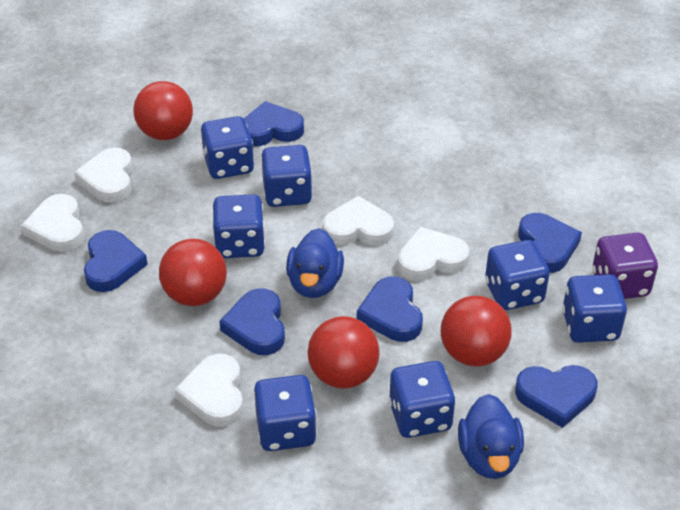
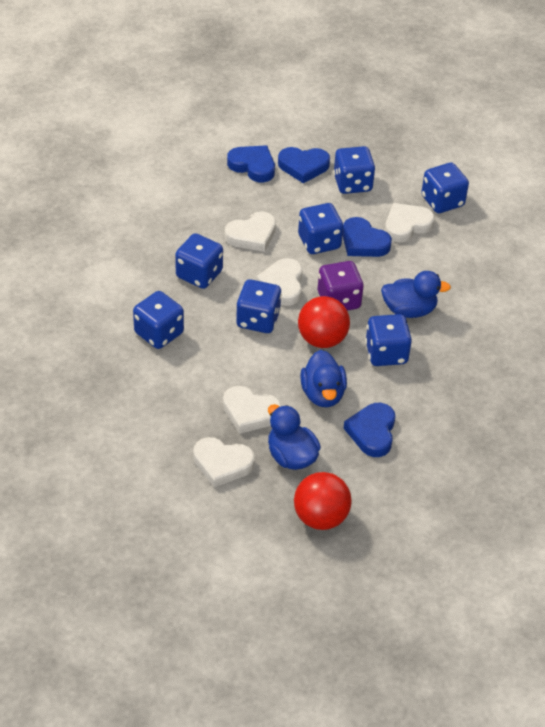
blue duck: 2 -> 3
blue heart: 6 -> 4
red ball: 4 -> 2

